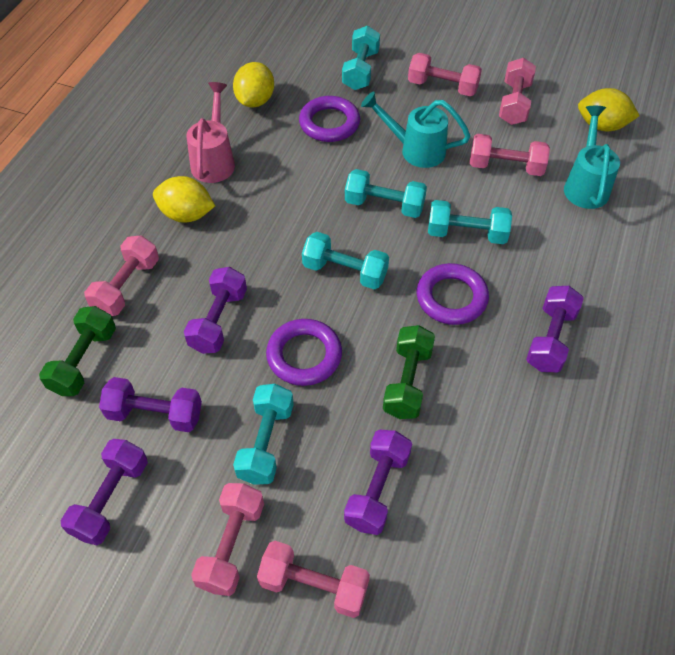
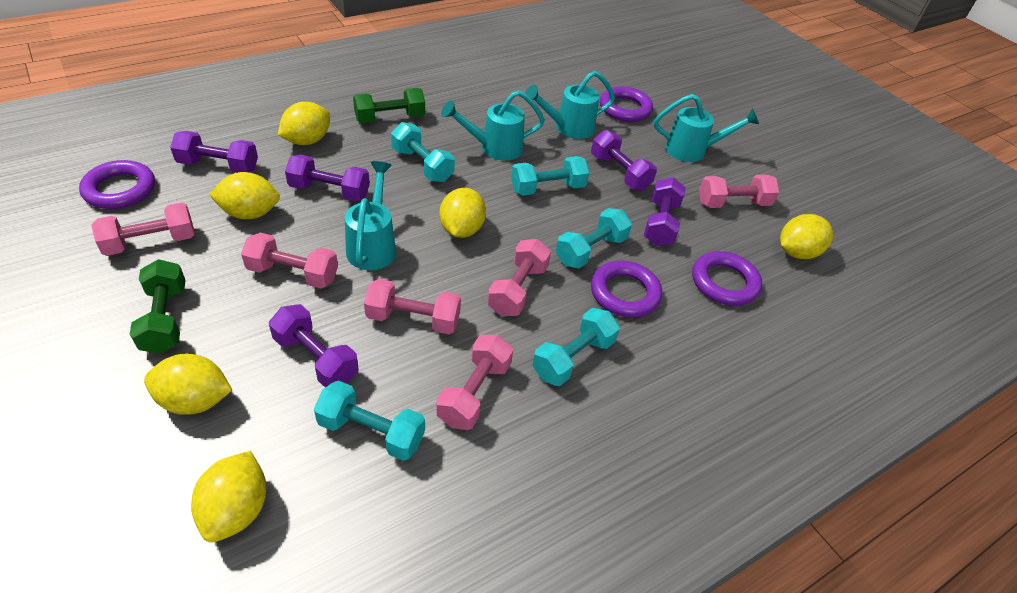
pink watering can: 1 -> 0
purple ring: 3 -> 4
turquoise watering can: 2 -> 4
yellow lemon: 3 -> 6

